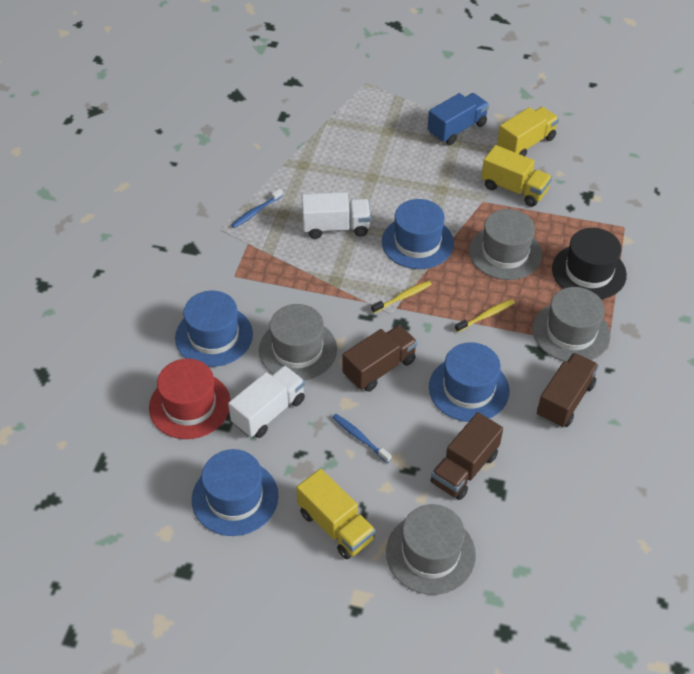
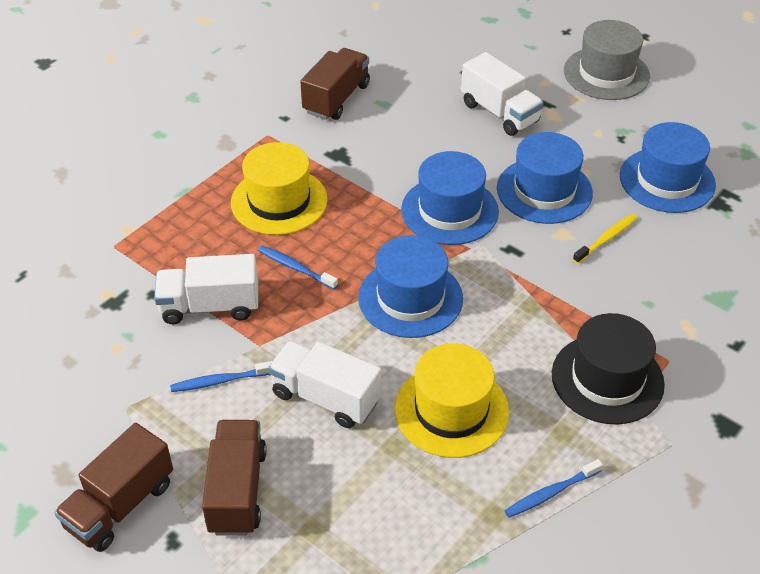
blue toothbrush: 2 -> 3
blue truck: 1 -> 0
grey hat: 4 -> 1
red hat: 1 -> 0
white truck: 2 -> 3
yellow hat: 0 -> 2
yellow toothbrush: 2 -> 1
yellow truck: 3 -> 0

